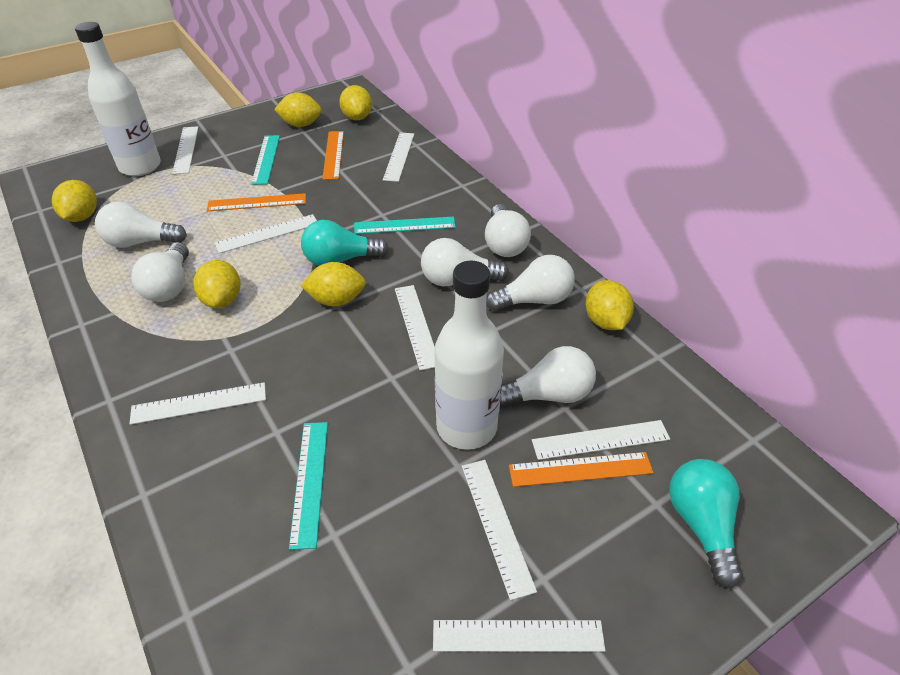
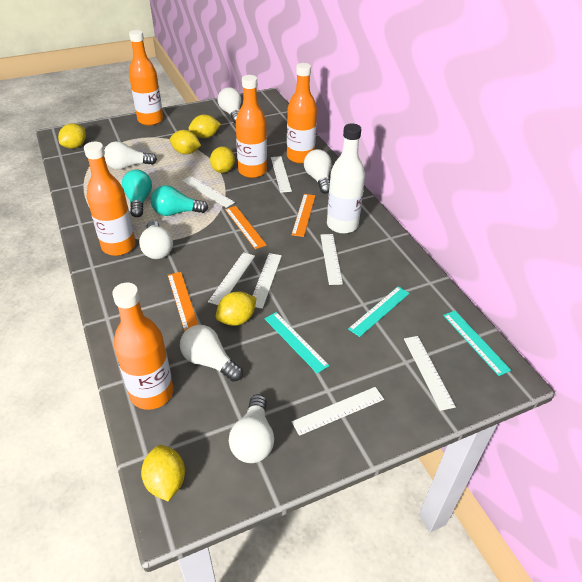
orange bottle: 0 -> 5
white bottle: 2 -> 1
white ruler: 8 -> 7

